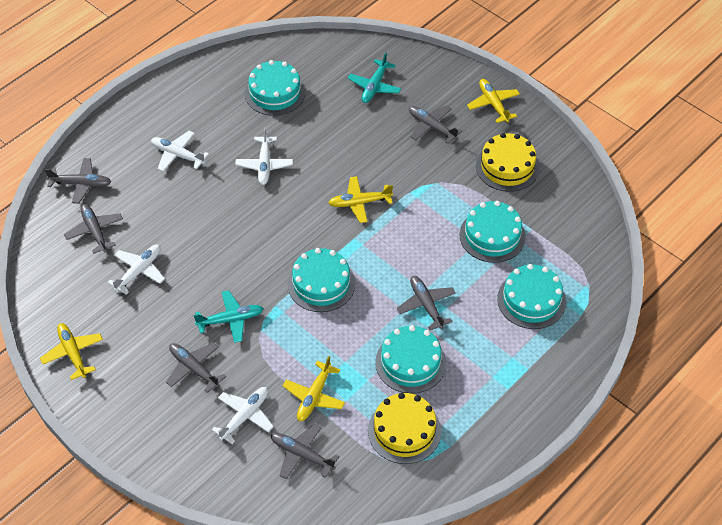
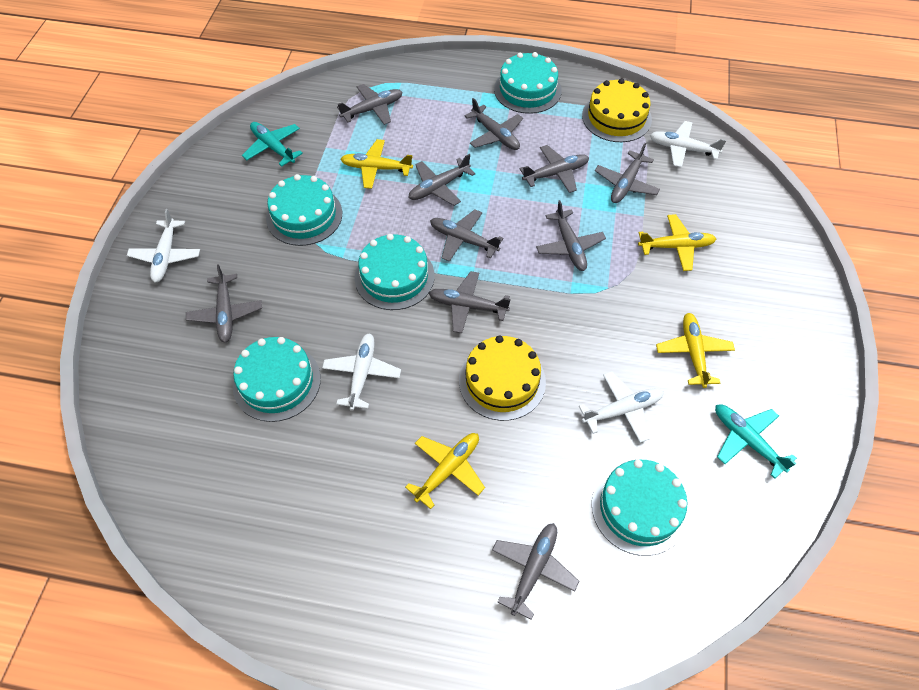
grey plane: 6 -> 10

